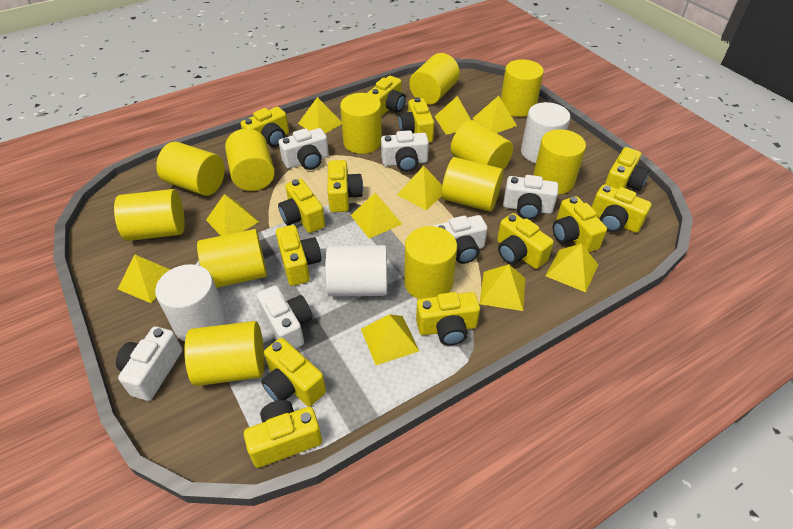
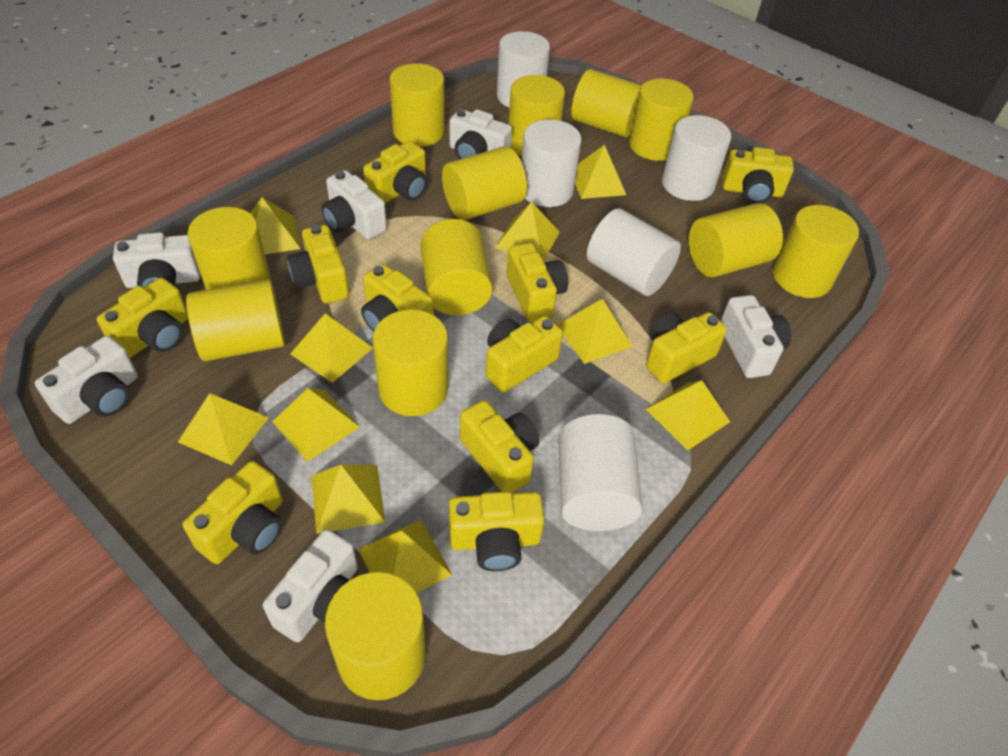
white cylinder: 3 -> 5
yellow camera: 13 -> 11

